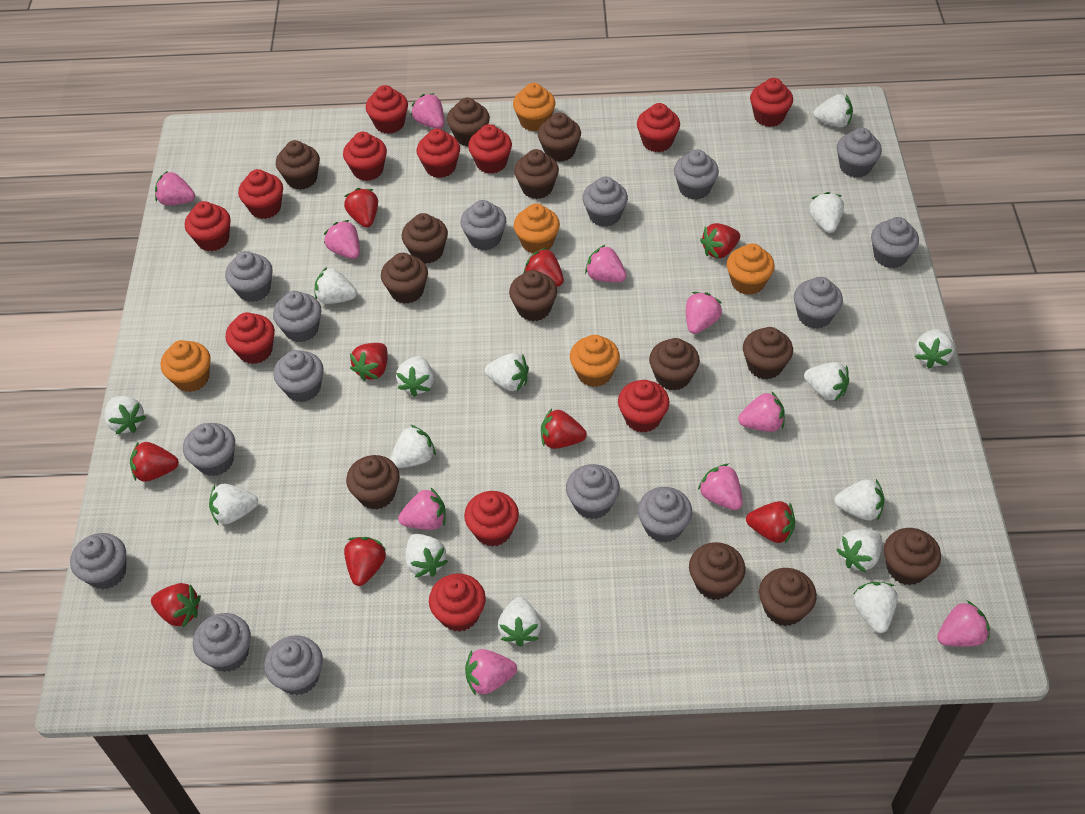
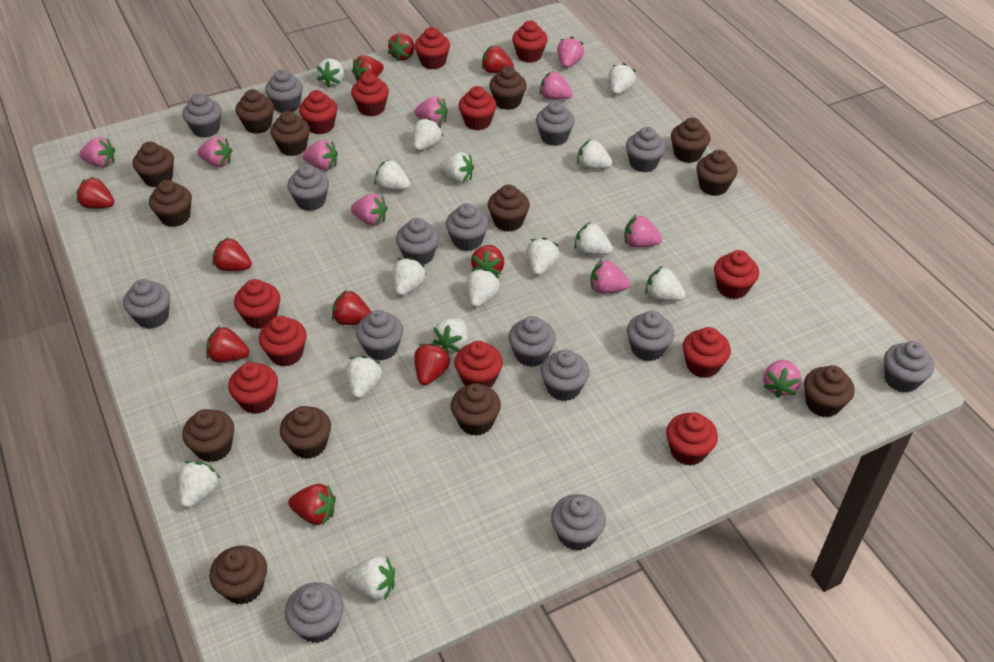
orange cupcake: 5 -> 0
red strawberry: 9 -> 10

